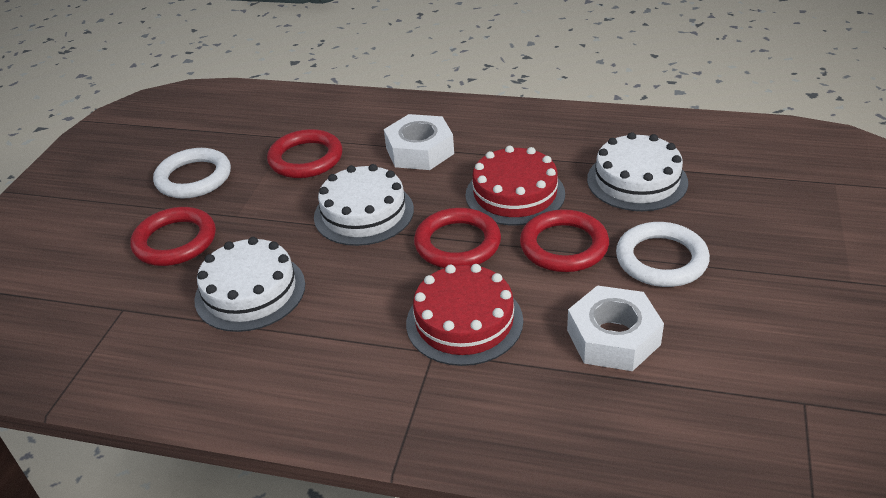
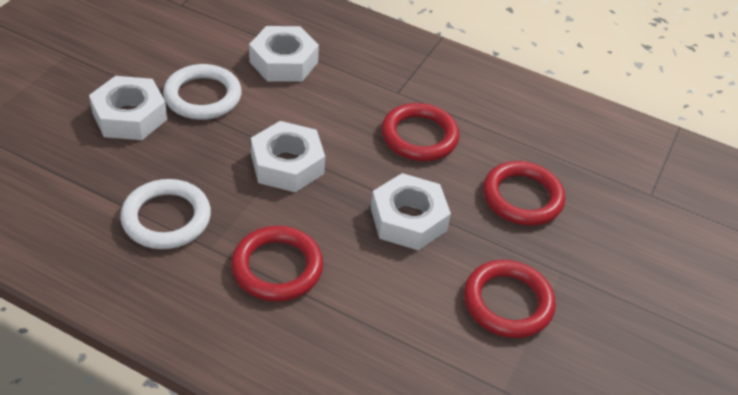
red cake: 2 -> 0
white cake: 3 -> 0
white nut: 2 -> 4

